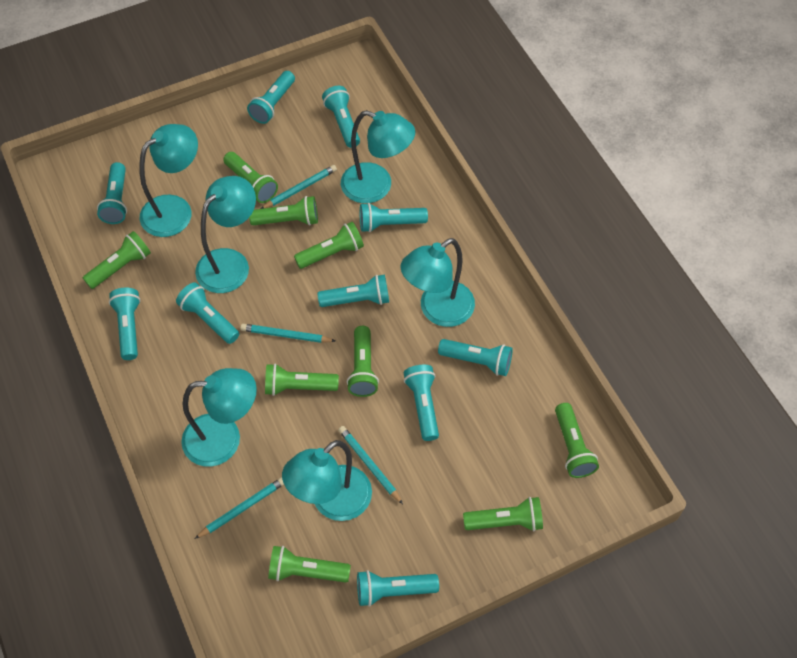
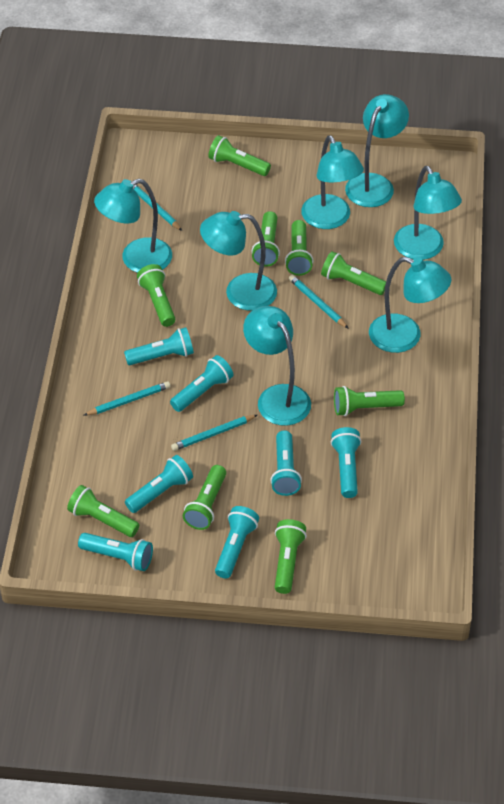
turquoise flashlight: 10 -> 7
turquoise lamp: 6 -> 7

